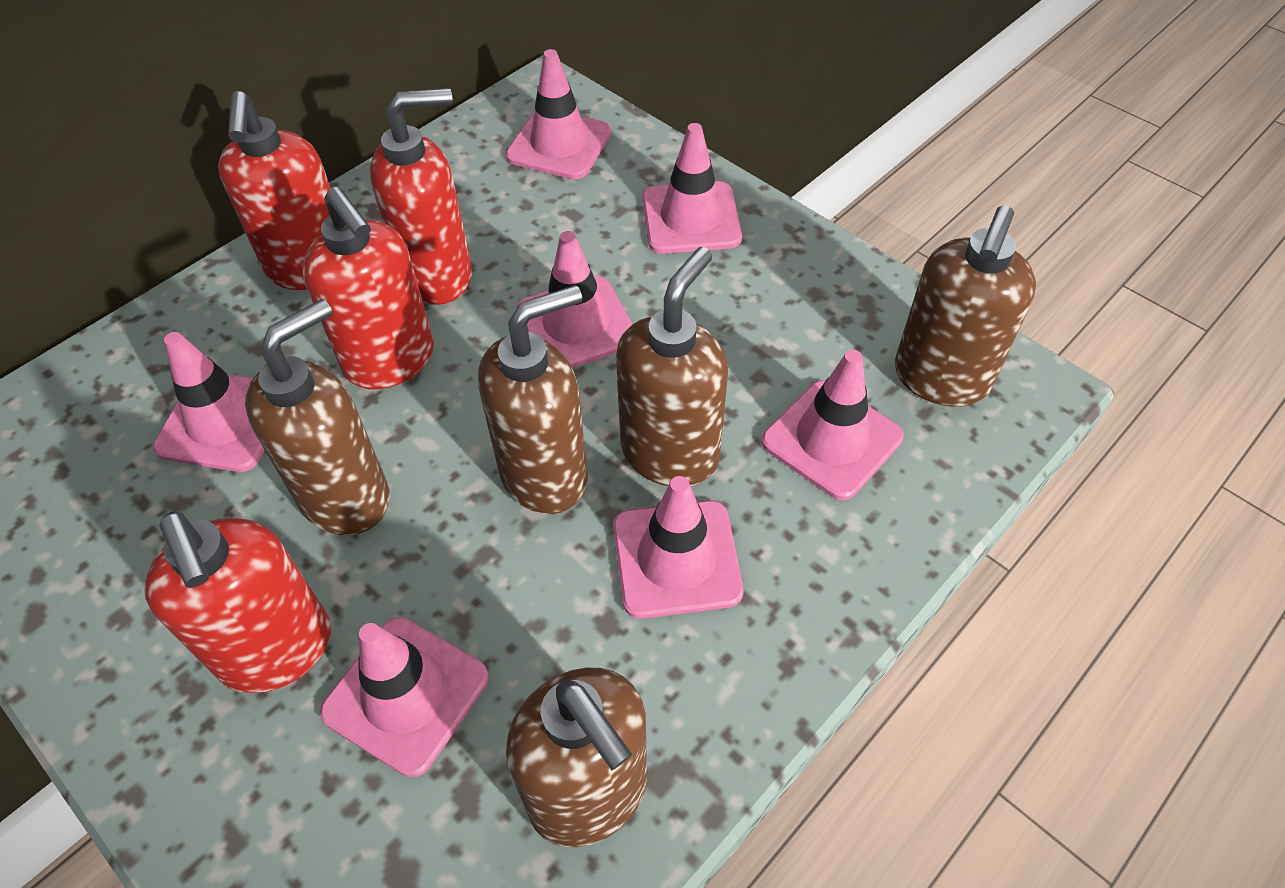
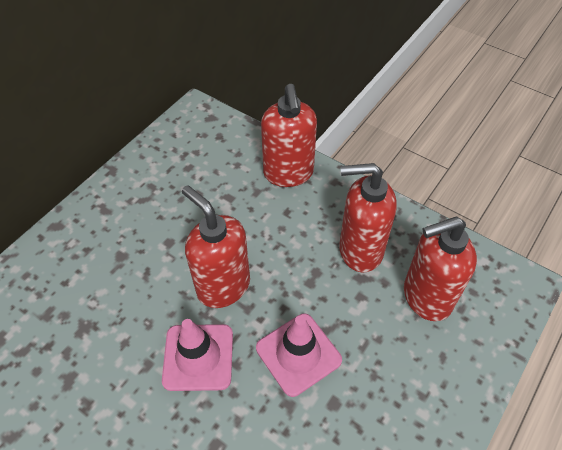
brown soap dispenser: 5 -> 0
pink traffic cone: 7 -> 2

